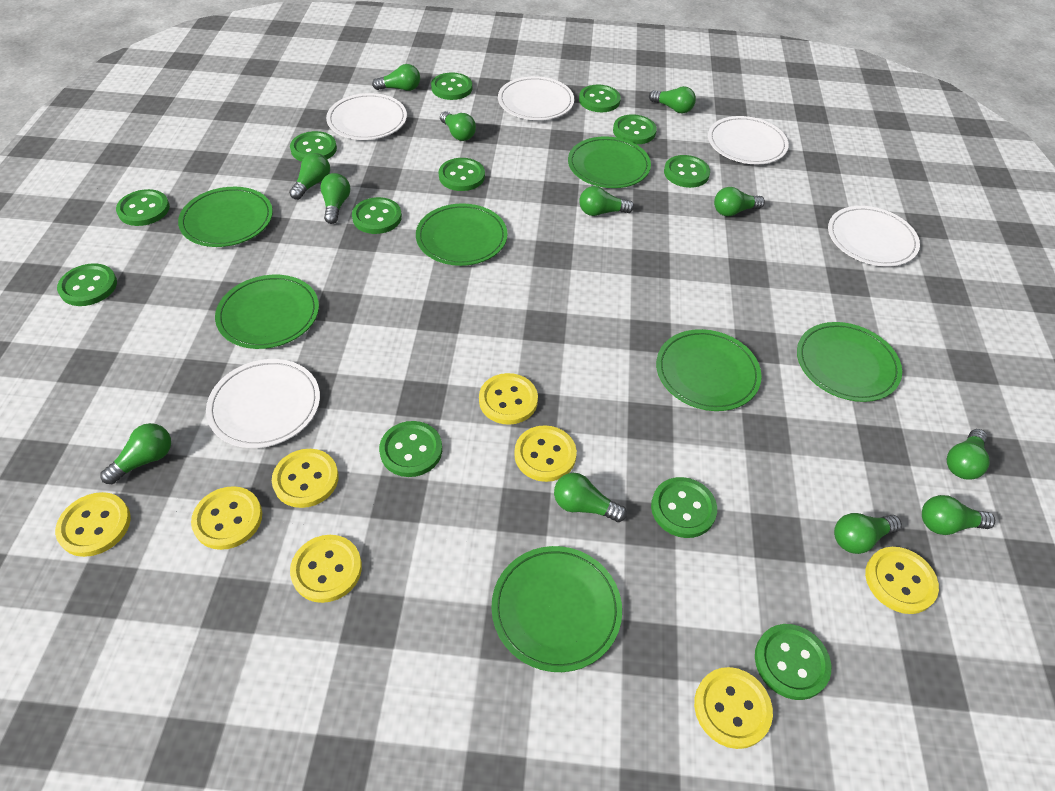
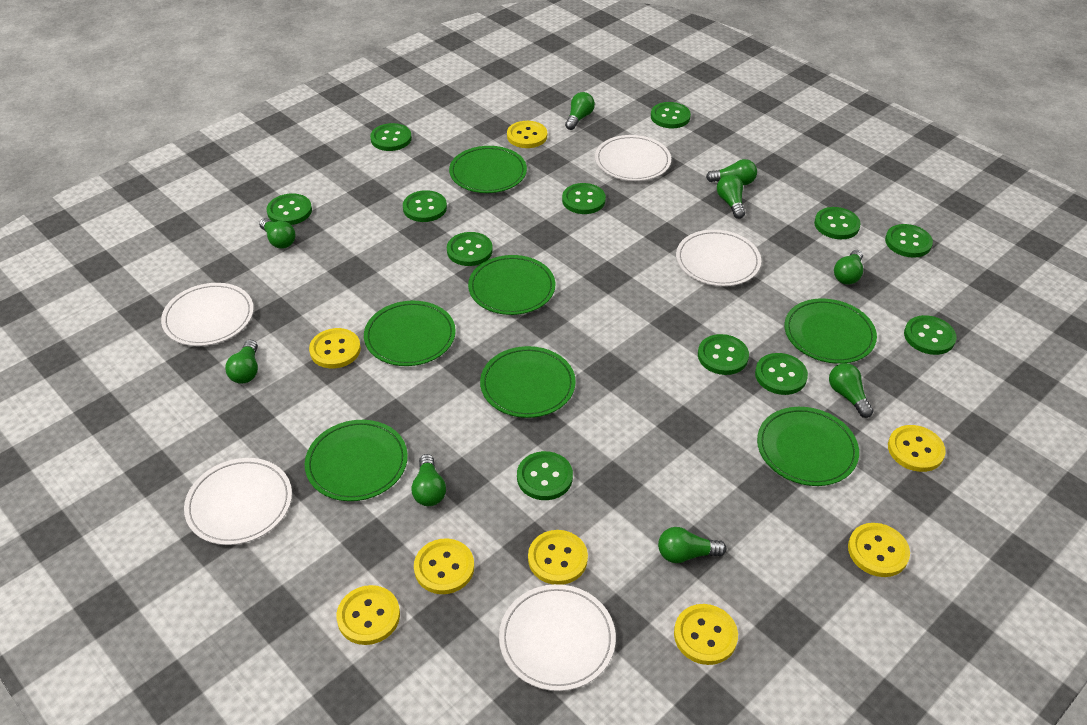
green light bulb: 12 -> 9

